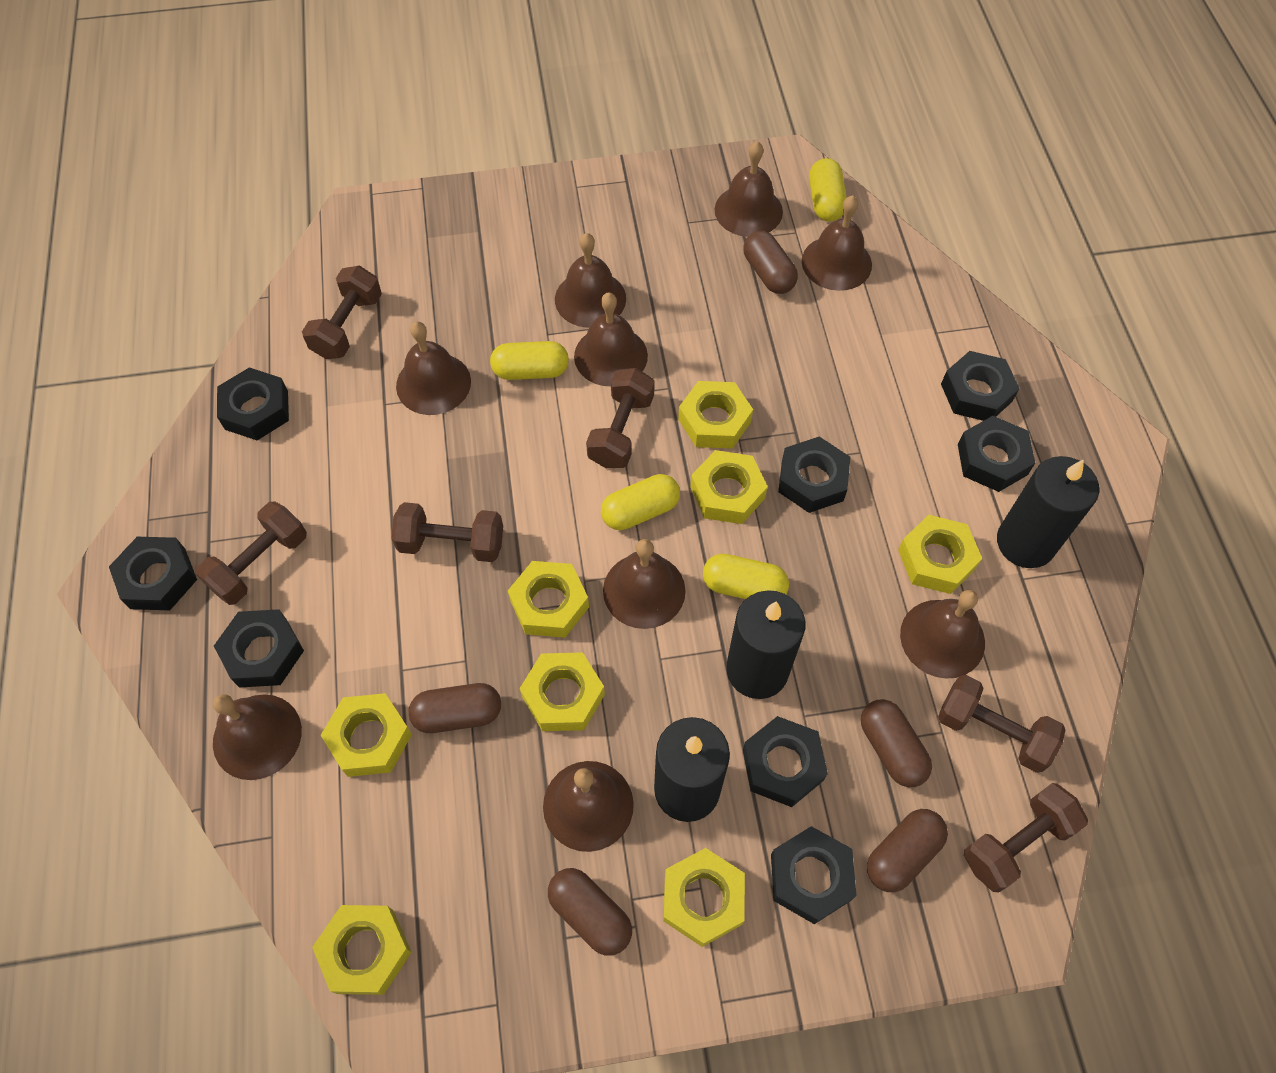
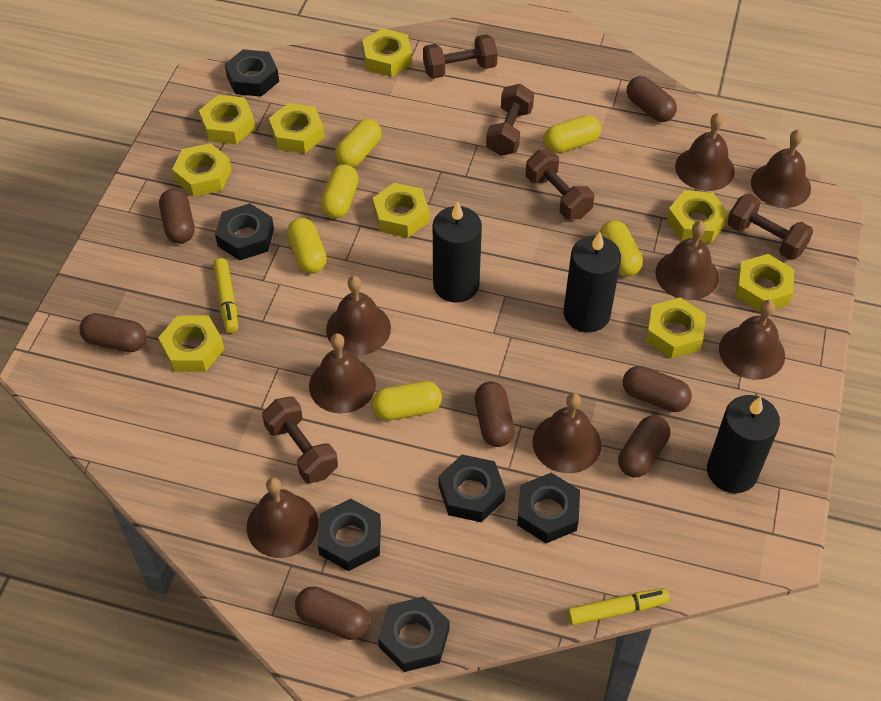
black nut: 8 -> 6
brown bell: 9 -> 8
brown capsule: 5 -> 7
brown dumbbell: 6 -> 5
yellow capsule: 4 -> 6
yellow marker: 0 -> 2
yellow nut: 8 -> 9

